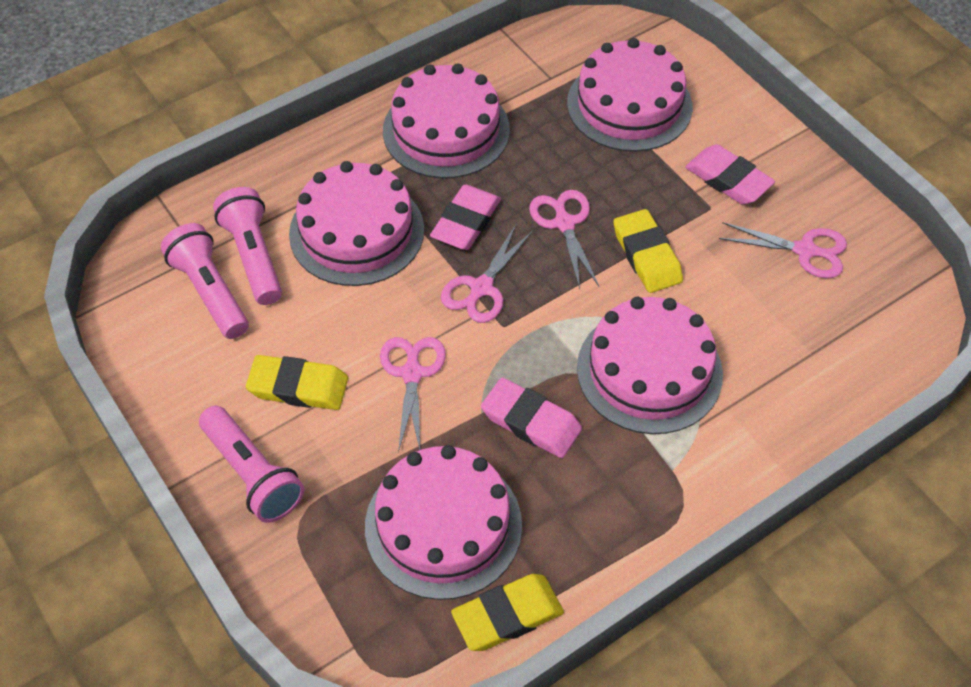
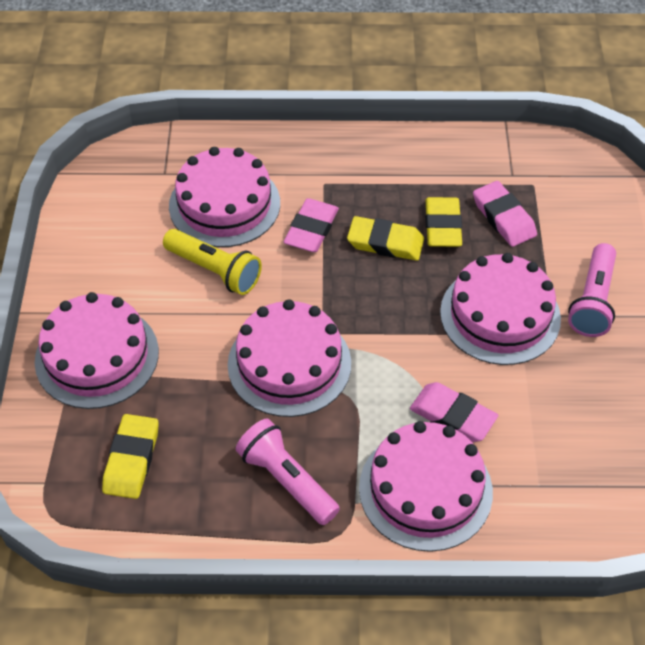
pink flashlight: 3 -> 2
pink scissors: 4 -> 0
yellow flashlight: 0 -> 1

